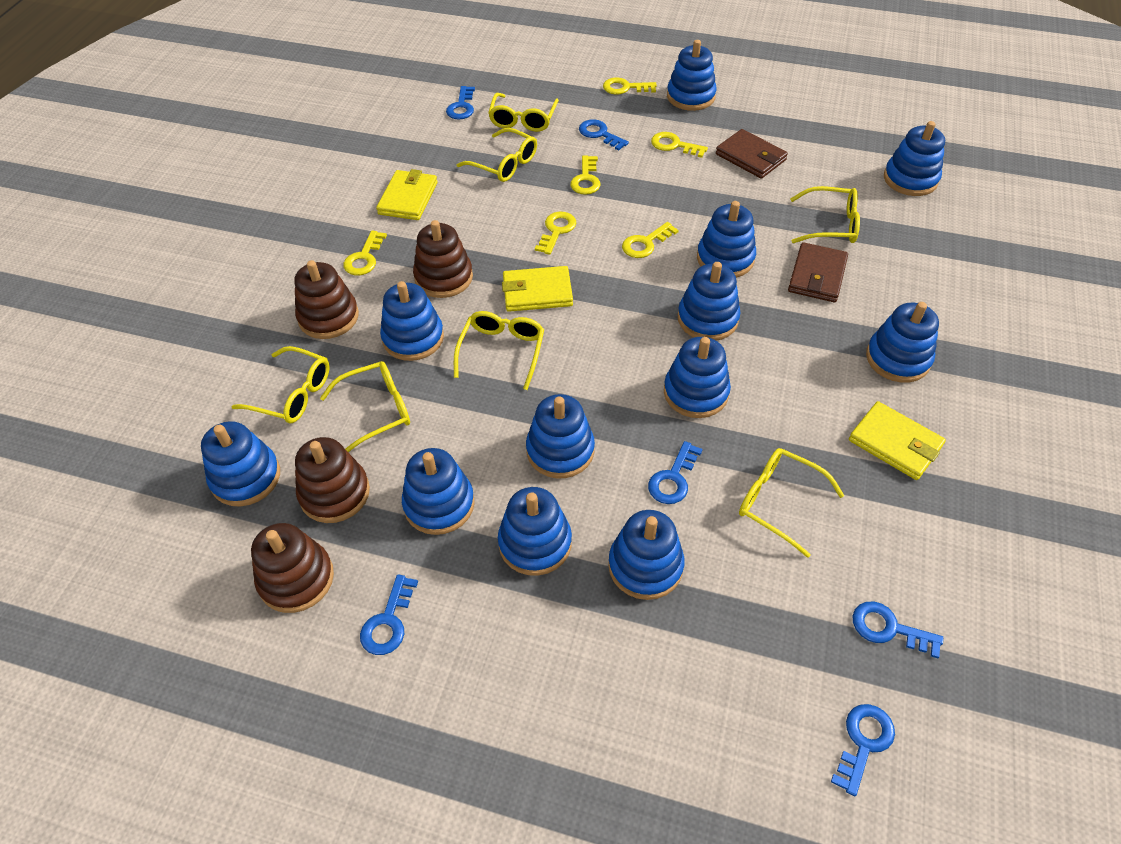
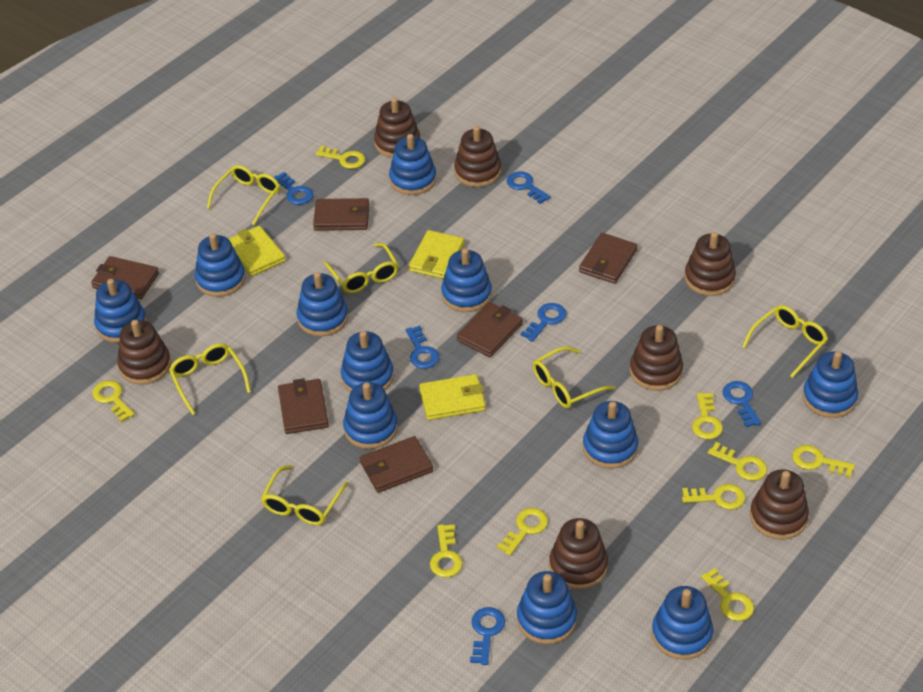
blue stacking toy: 12 -> 11
brown stacking toy: 4 -> 7
brown wallet: 2 -> 6
yellow glasses: 7 -> 6
yellow key: 6 -> 9

